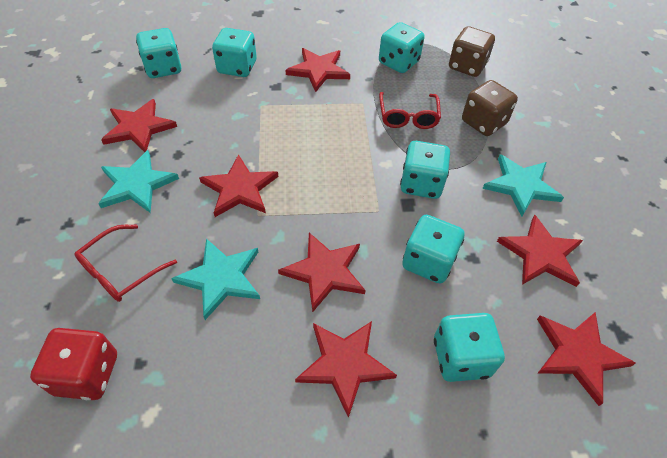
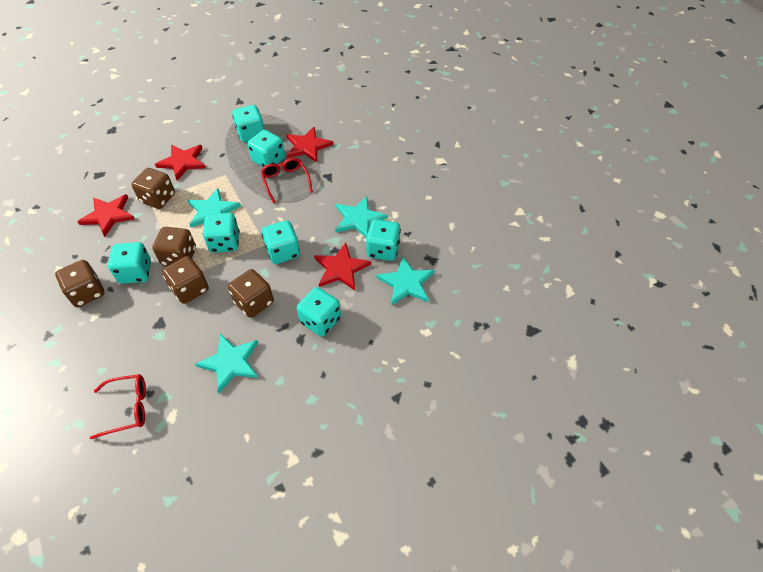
brown dice: 2 -> 5
red dice: 1 -> 0
red star: 7 -> 4
turquoise dice: 6 -> 7
turquoise star: 3 -> 4

